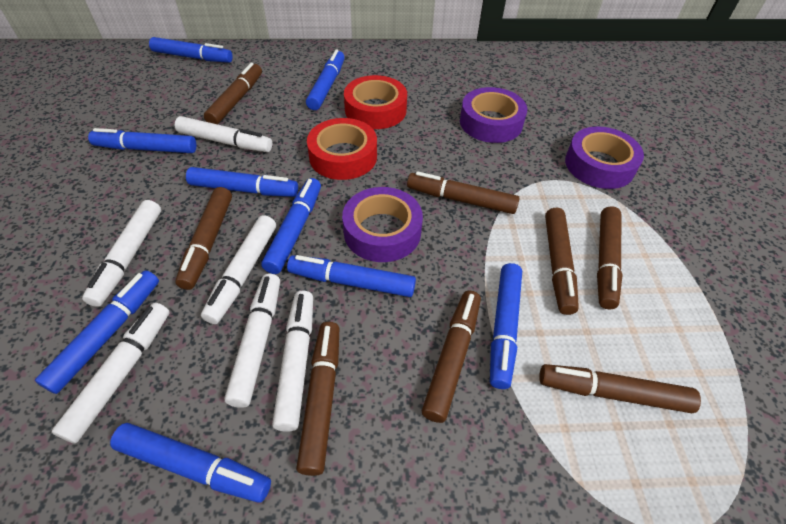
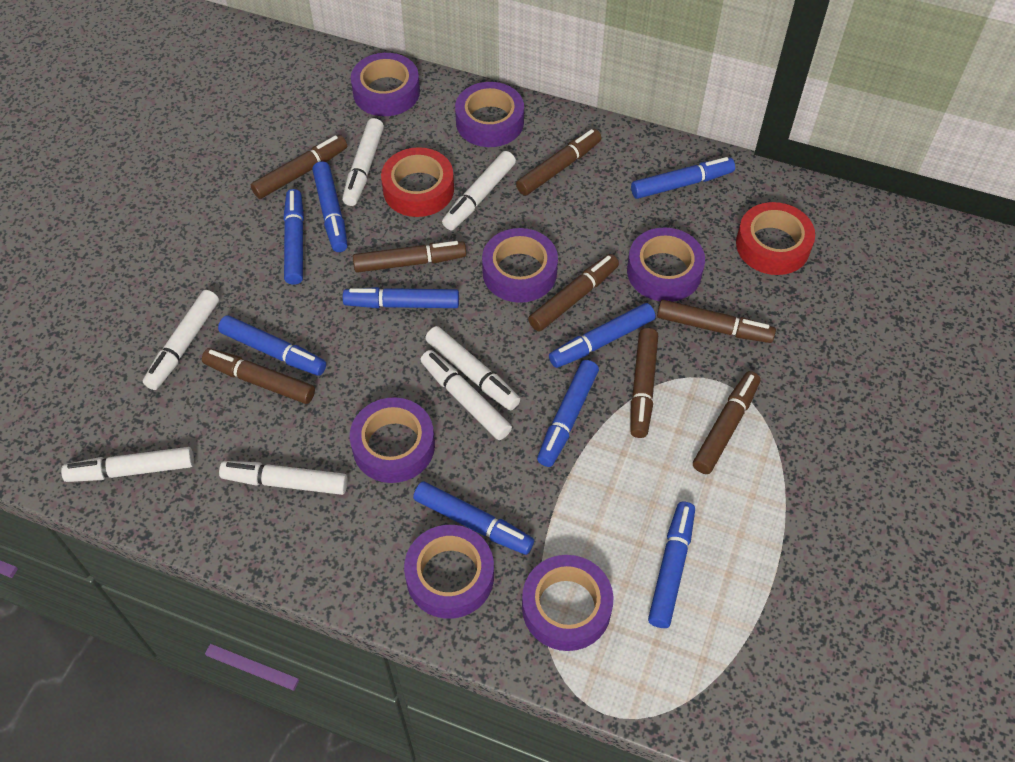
purple tape: 3 -> 7
white marker: 6 -> 7

